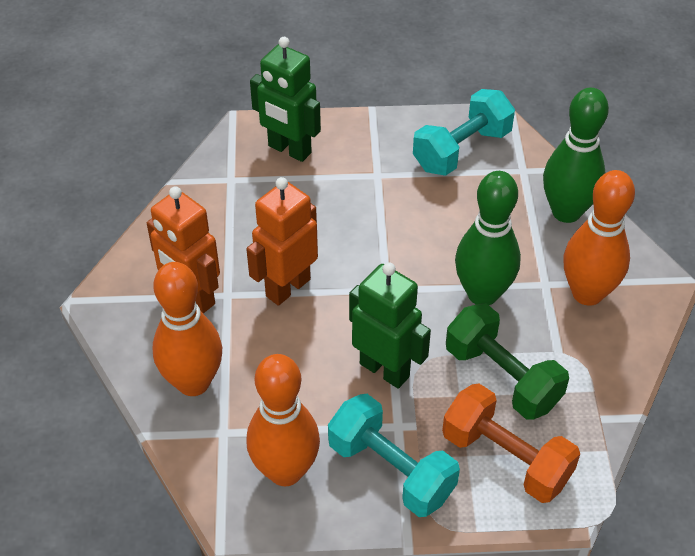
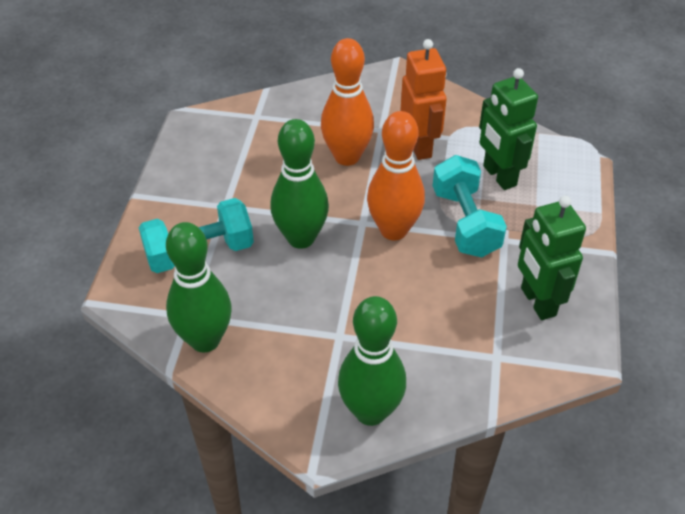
green bowling pin: 2 -> 3
green dumbbell: 1 -> 0
orange bowling pin: 3 -> 2
orange dumbbell: 1 -> 0
orange robot: 2 -> 1

